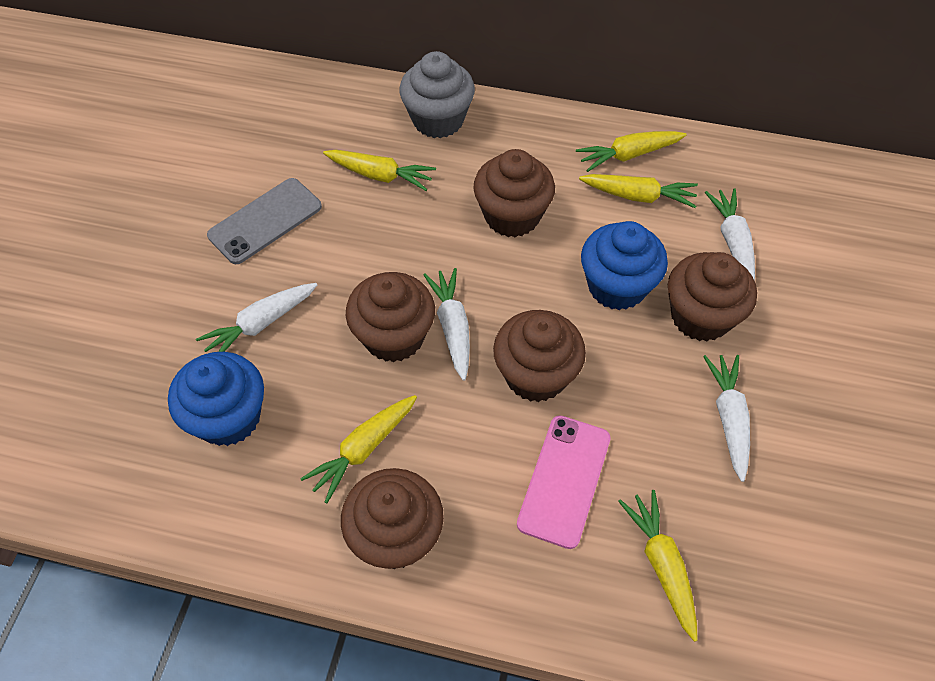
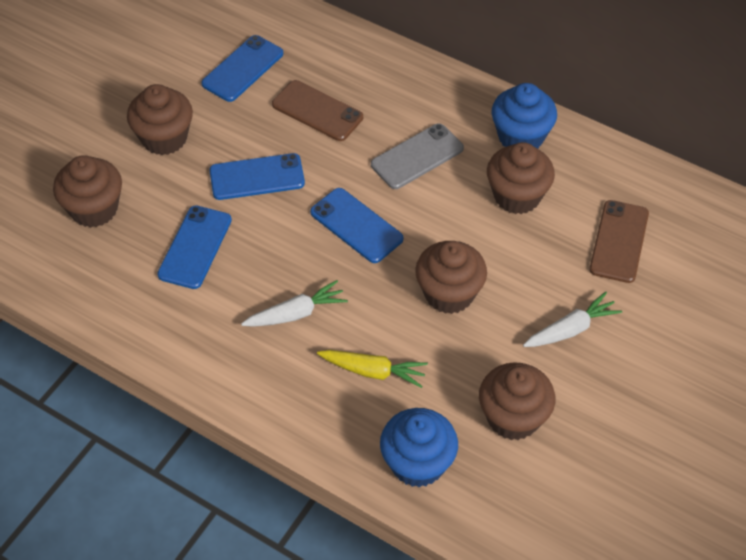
blue phone: 0 -> 4
brown phone: 0 -> 2
grey cupcake: 1 -> 0
pink phone: 1 -> 0
white carrot: 4 -> 2
yellow carrot: 5 -> 1

